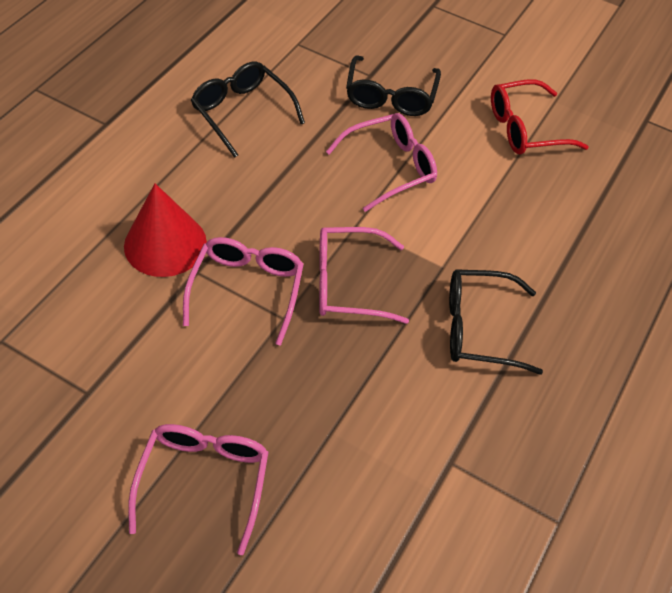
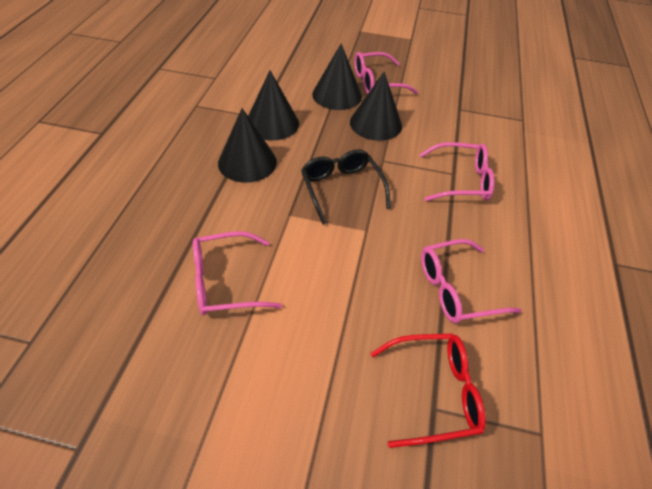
black cone: 0 -> 4
black glasses: 3 -> 1
red cone: 1 -> 0

